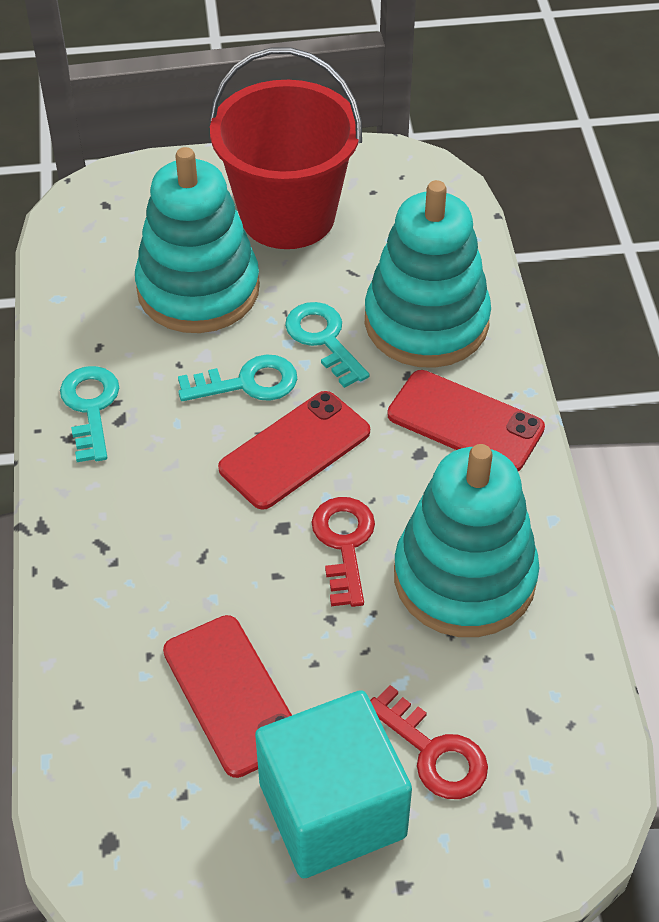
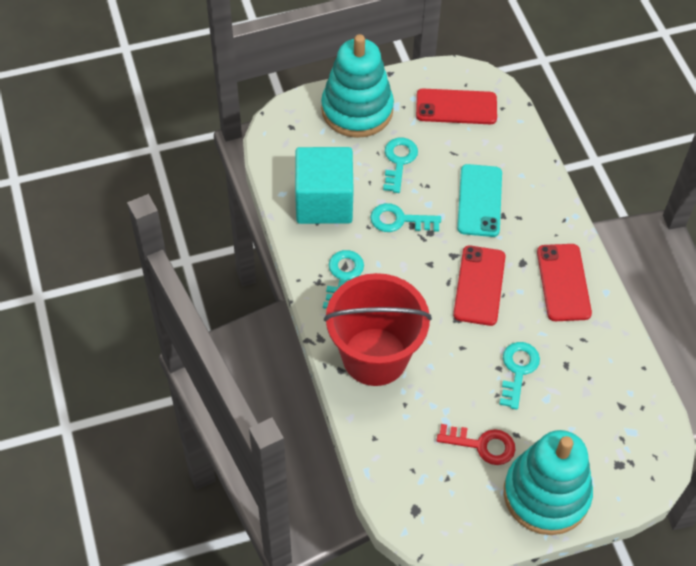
red key: 2 -> 1
turquoise key: 3 -> 4
turquoise phone: 0 -> 1
turquoise stacking toy: 3 -> 2

